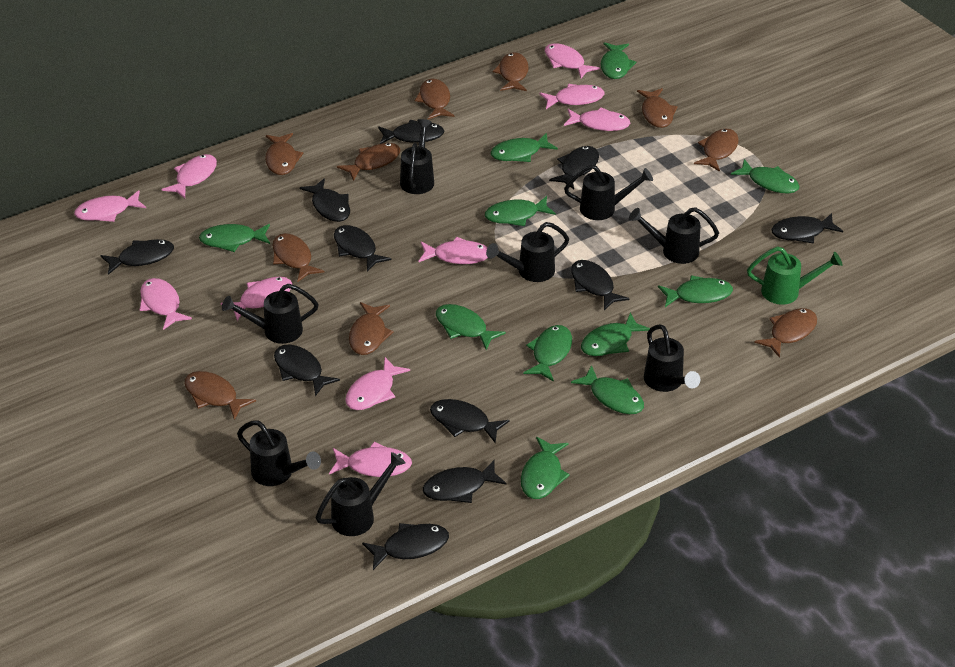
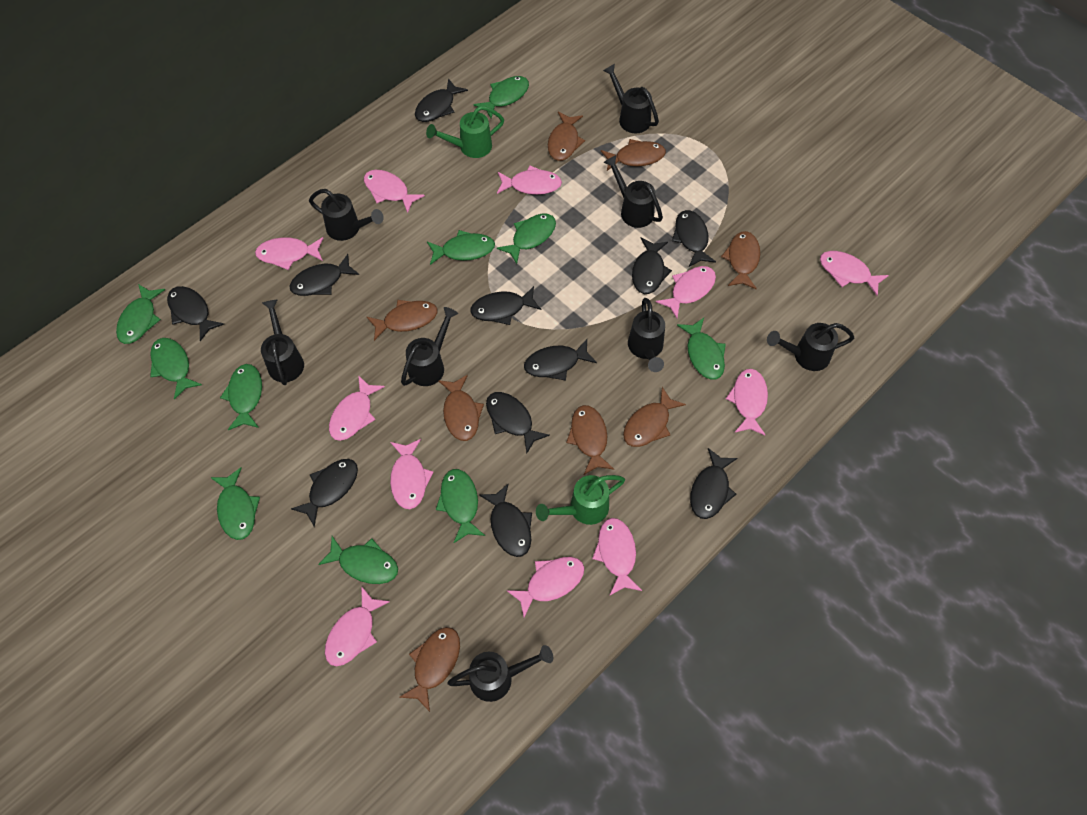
brown fish: 10 -> 8
green fish: 11 -> 10
green watering can: 1 -> 2
pink fish: 10 -> 11

